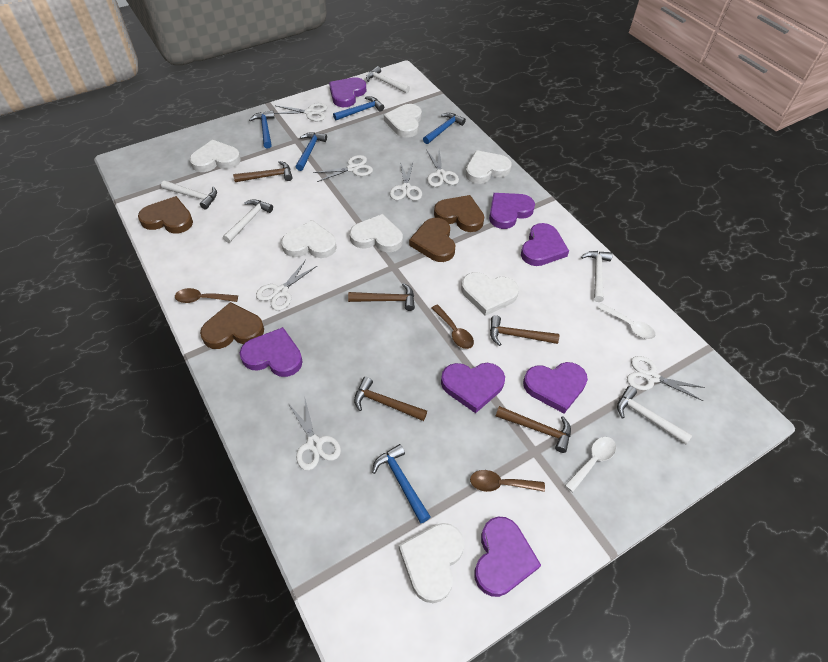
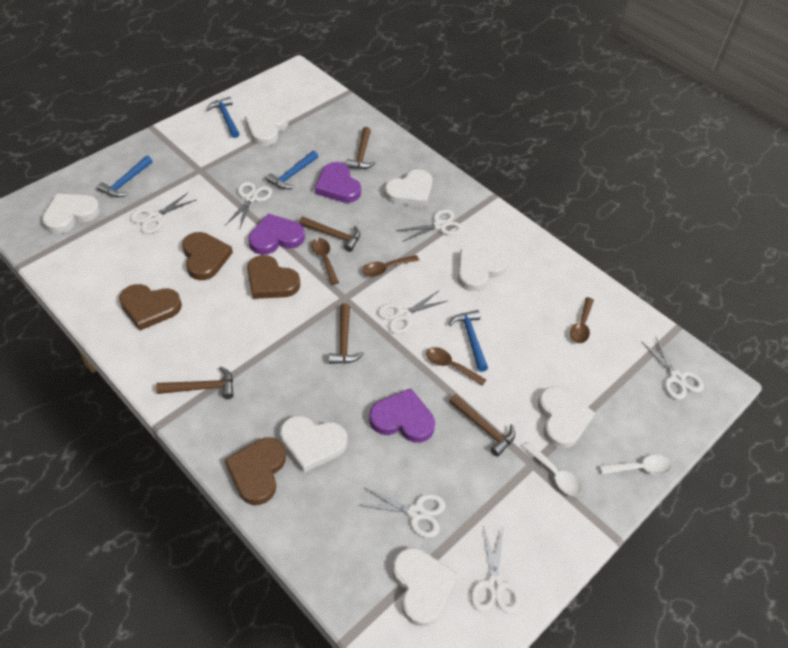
blue hammer: 5 -> 4
brown spoon: 3 -> 4
purple heart: 7 -> 3
white hammer: 5 -> 0

